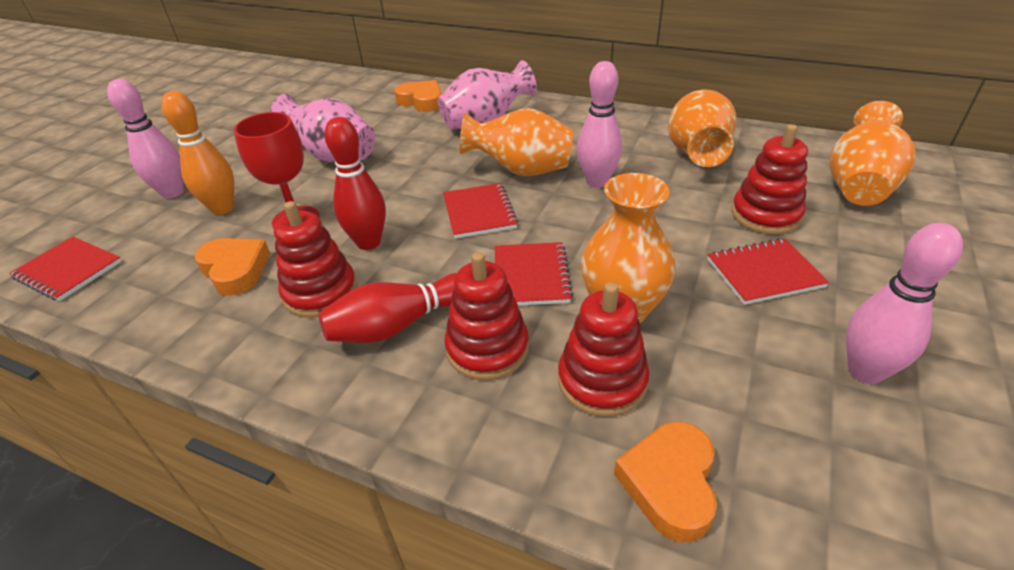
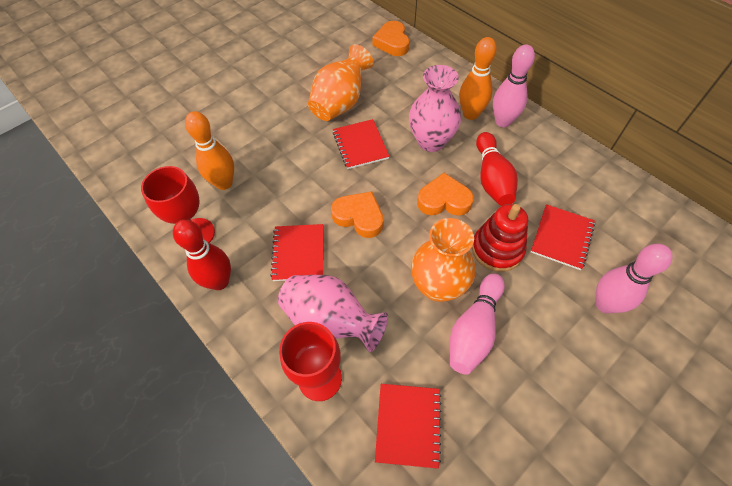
orange bowling pin: 1 -> 2
orange vase: 4 -> 2
red goblet: 1 -> 2
red stacking toy: 4 -> 1

